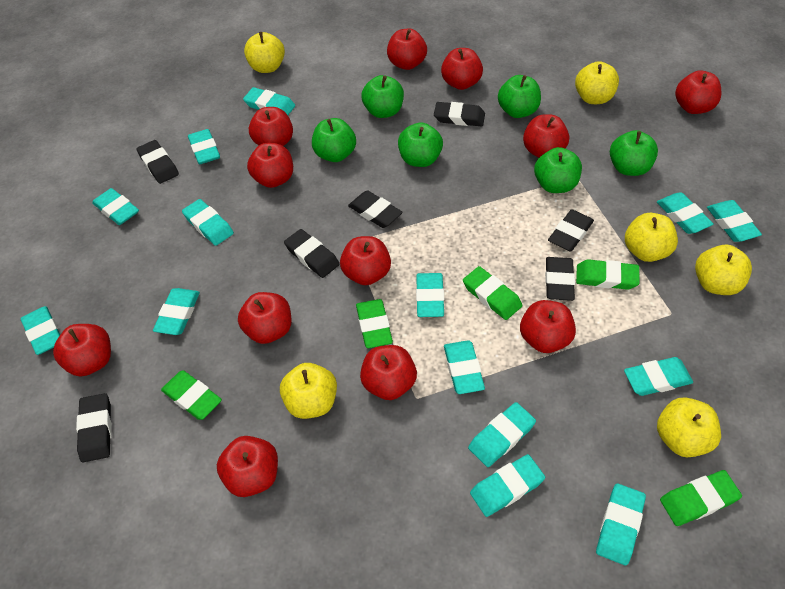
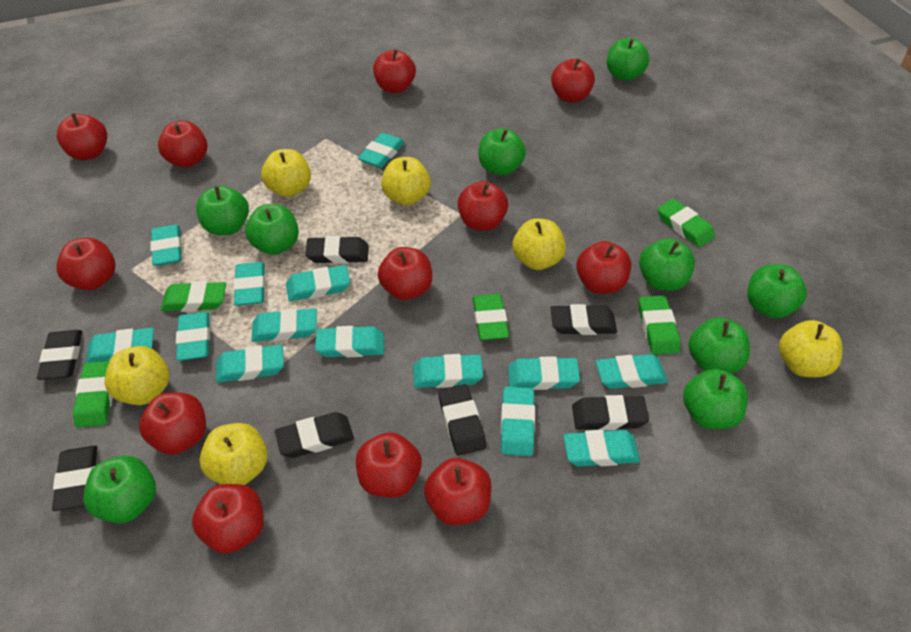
green apple: 6 -> 9

